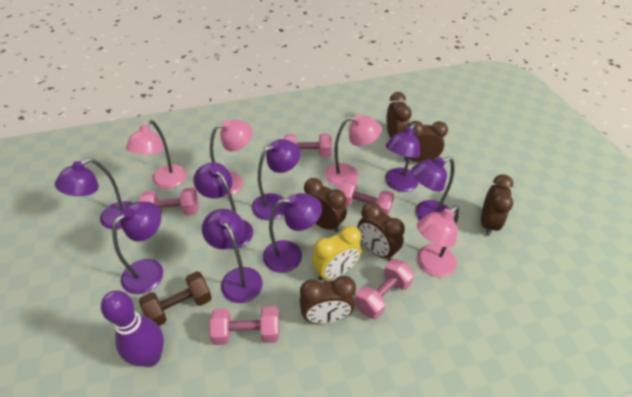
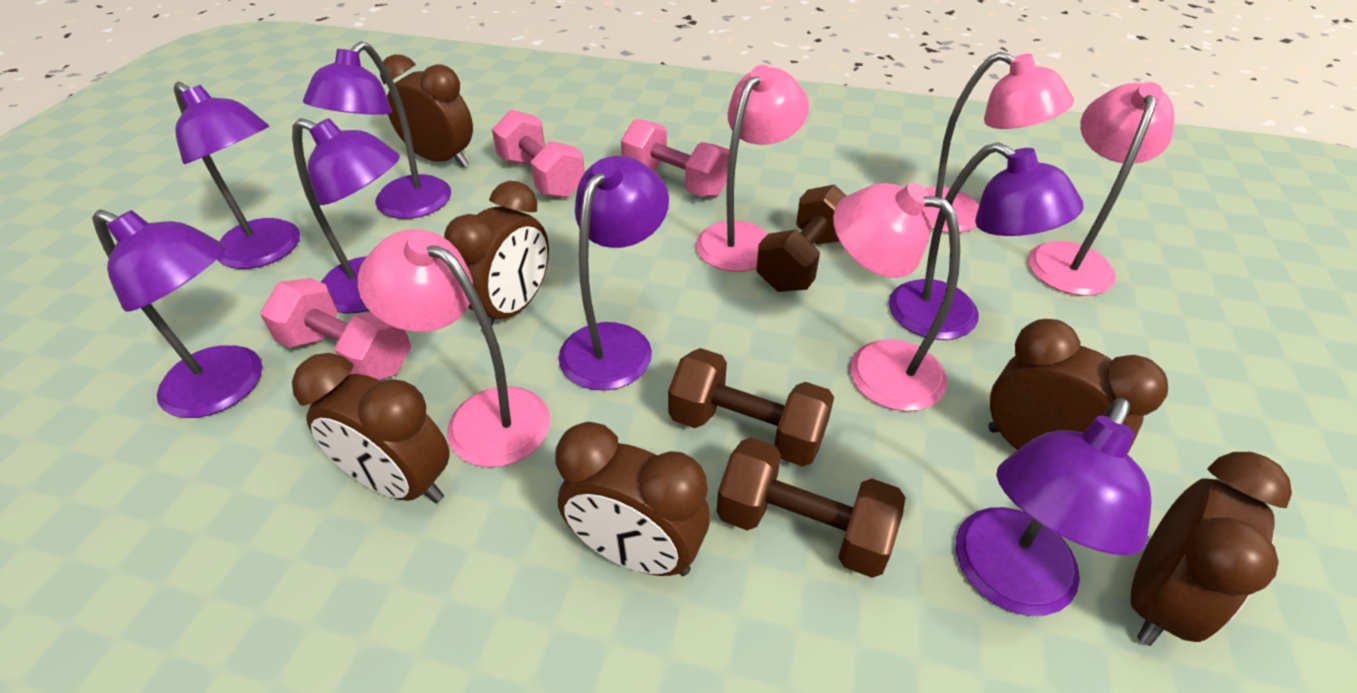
brown dumbbell: 1 -> 3
pink dumbbell: 5 -> 3
pink lamp: 4 -> 5
purple bowling pin: 1 -> 0
purple lamp: 8 -> 7
yellow clock: 1 -> 0

